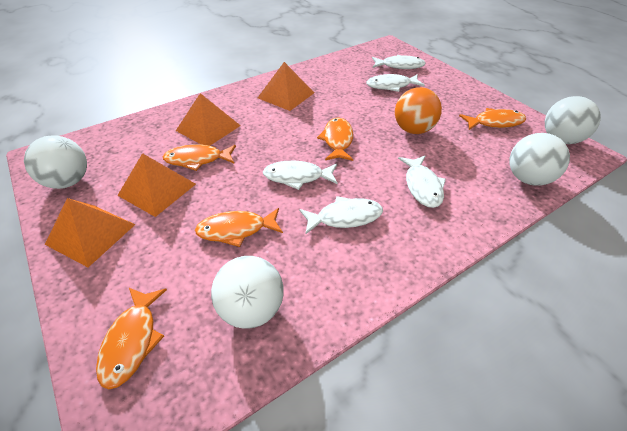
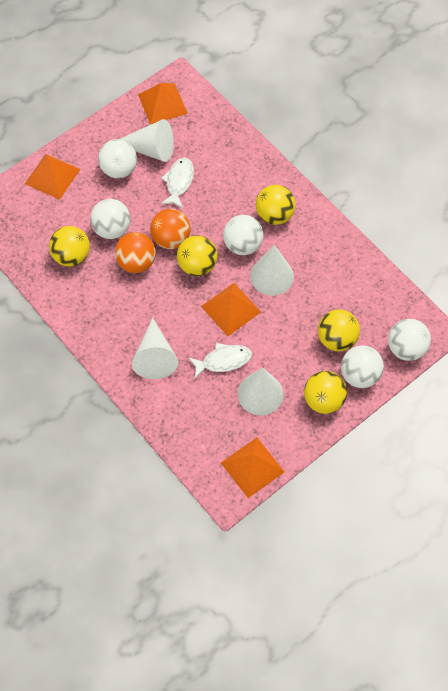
orange ball: 1 -> 2
orange fish: 5 -> 0
white ball: 4 -> 5
white cone: 0 -> 4
white fish: 5 -> 2
yellow ball: 0 -> 5

